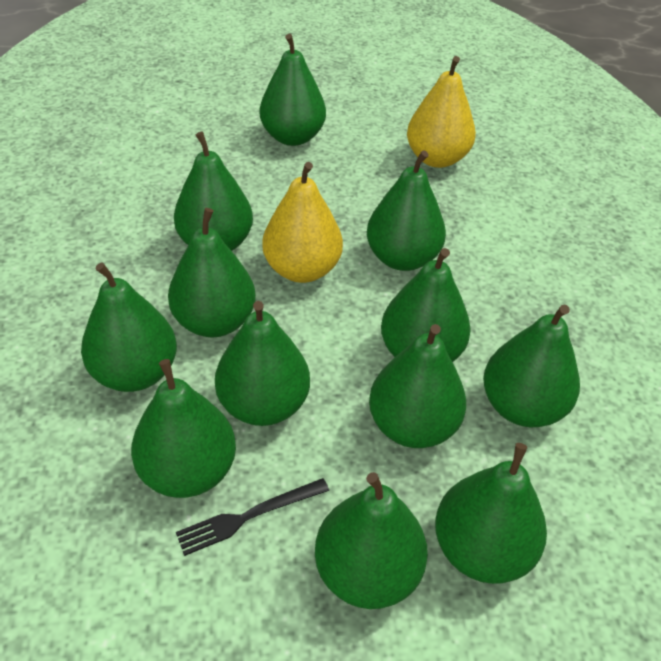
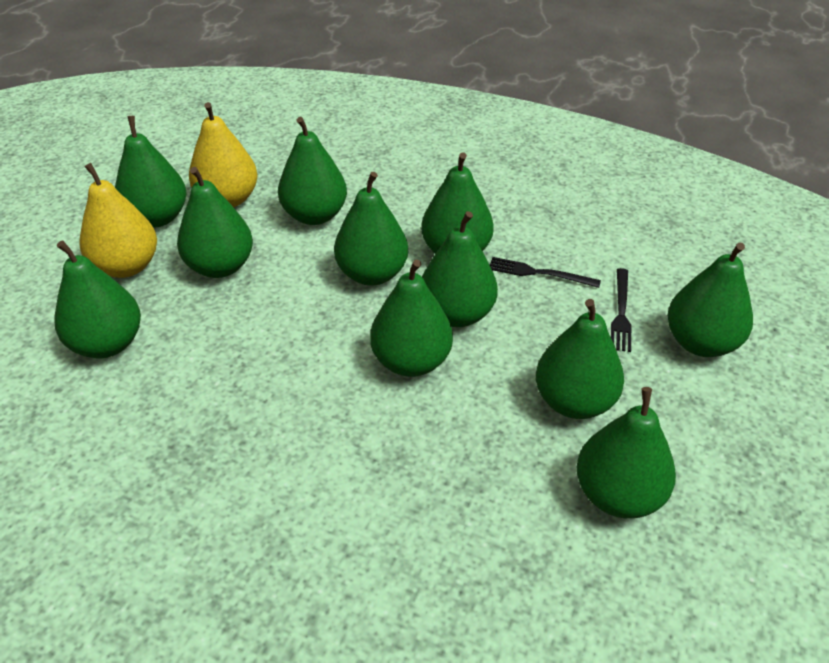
black fork: 1 -> 2
green pear: 12 -> 11

